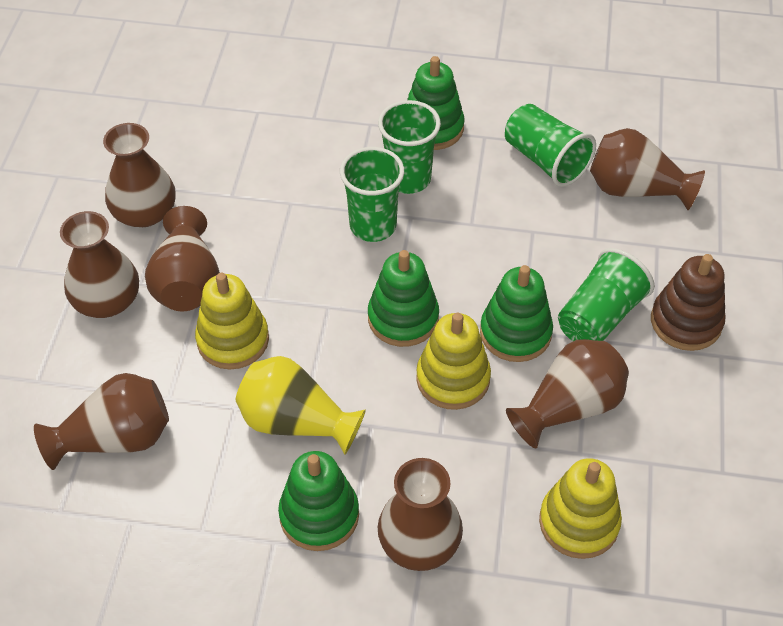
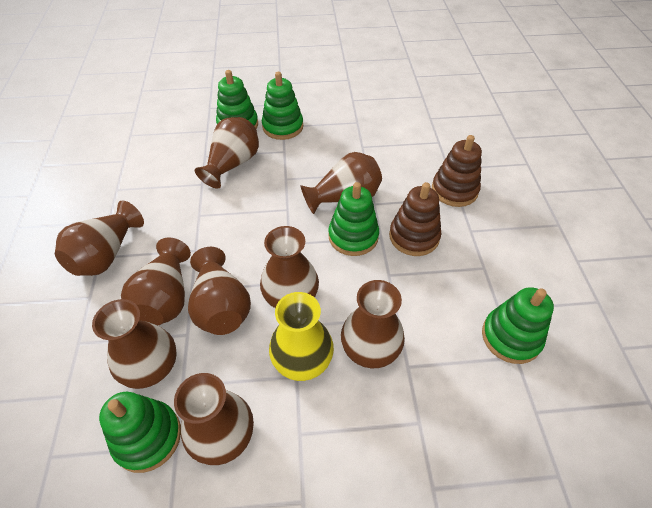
brown stacking toy: 1 -> 2
brown vase: 7 -> 9
green cup: 4 -> 0
green stacking toy: 4 -> 5
yellow stacking toy: 3 -> 0

